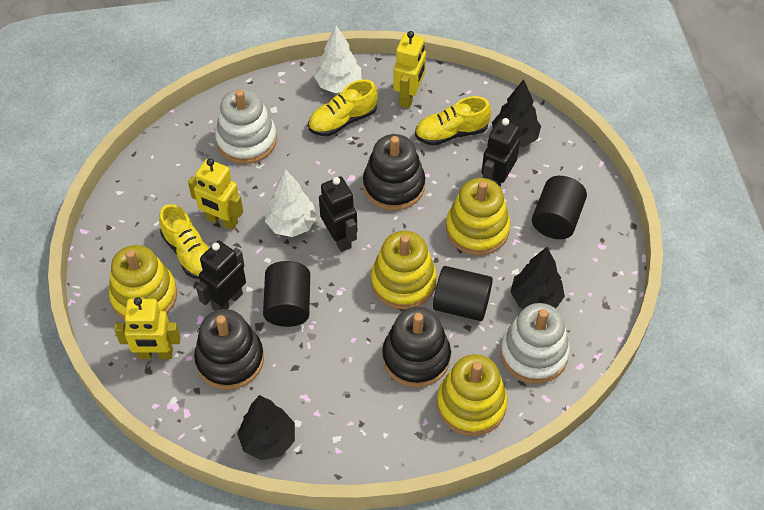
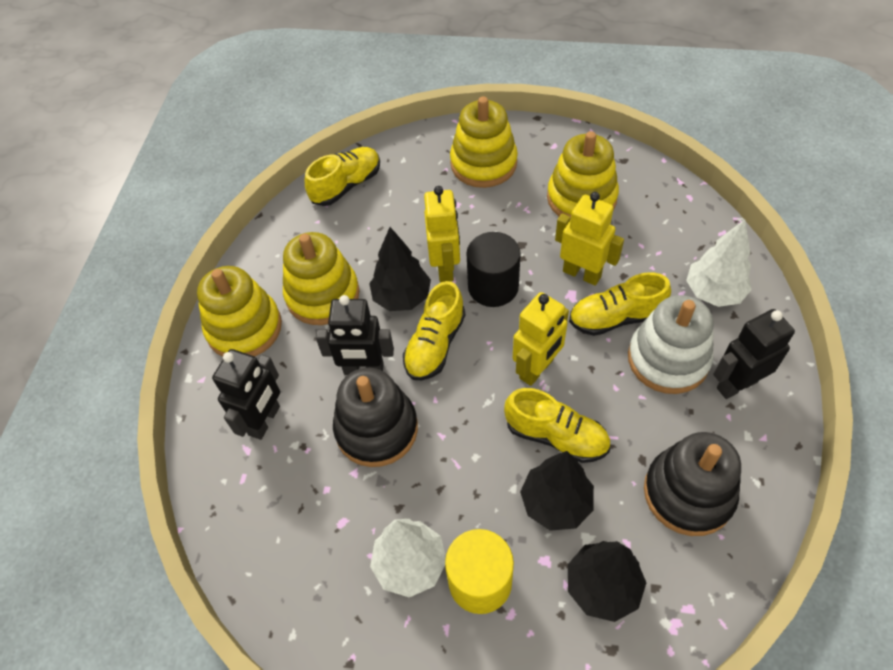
black cylinder: 3 -> 1
black stacking toy: 3 -> 2
white stacking toy: 2 -> 1
yellow cylinder: 0 -> 1
yellow shoe: 3 -> 4

